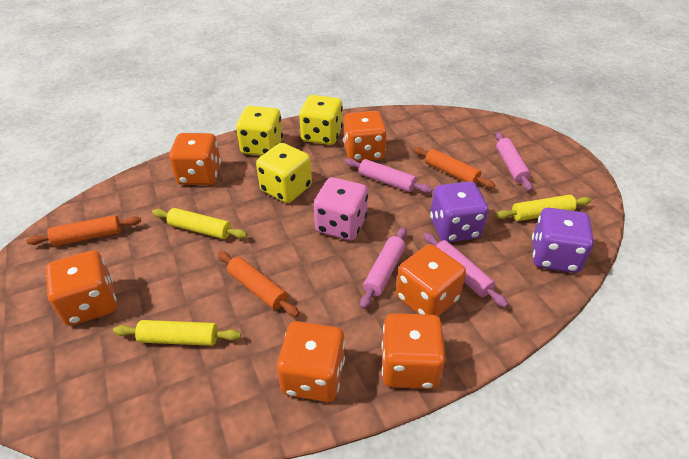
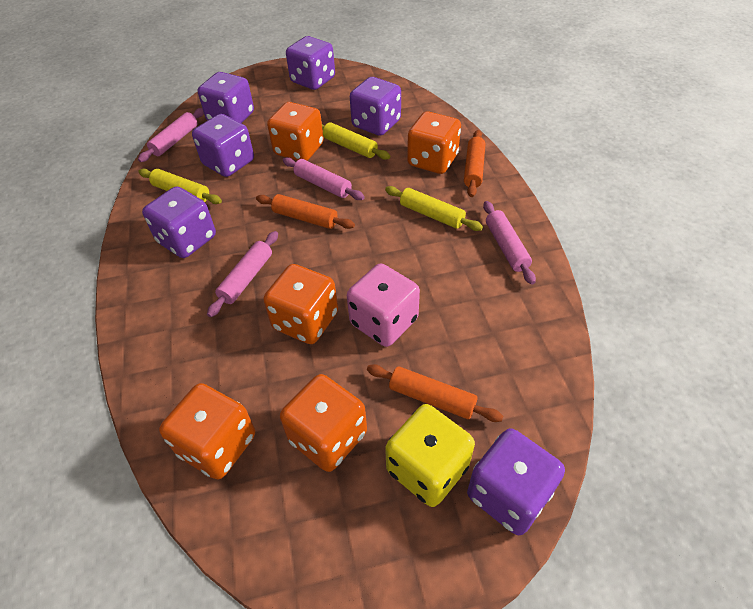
orange dice: 6 -> 5
purple dice: 2 -> 6
yellow dice: 3 -> 1

